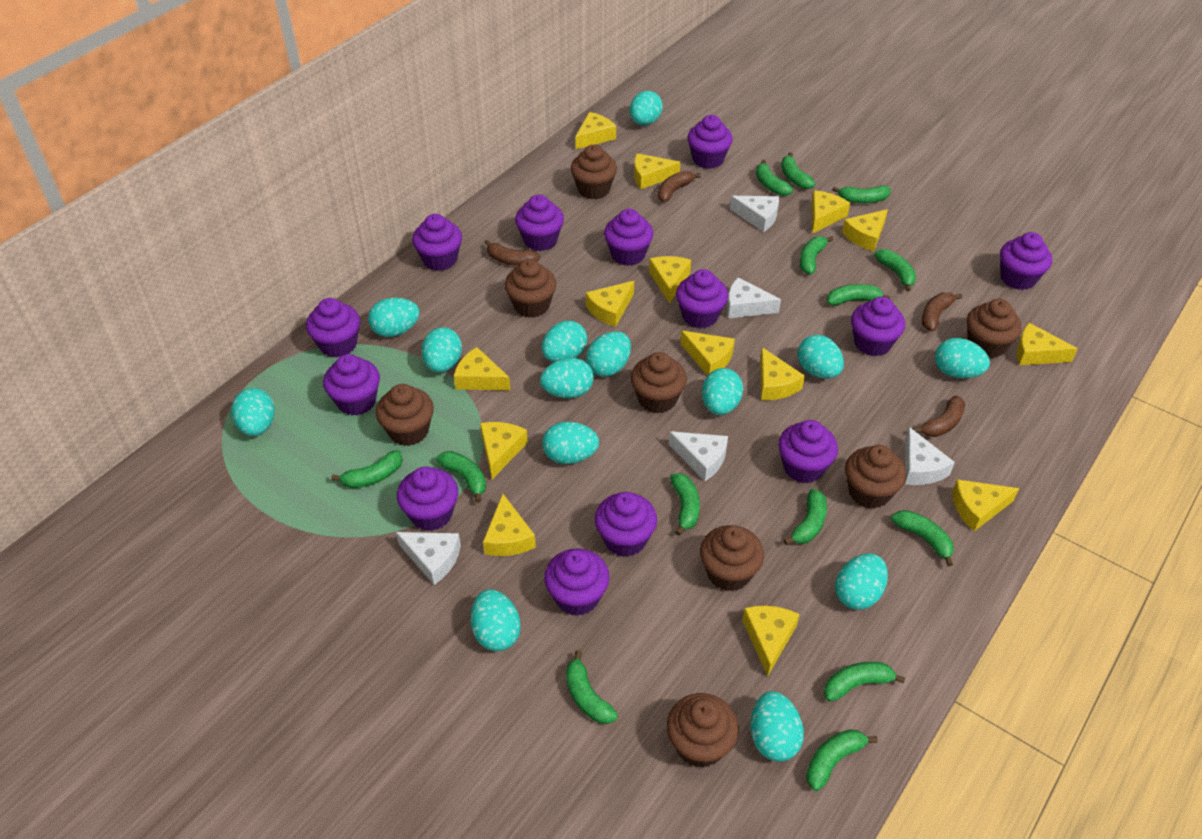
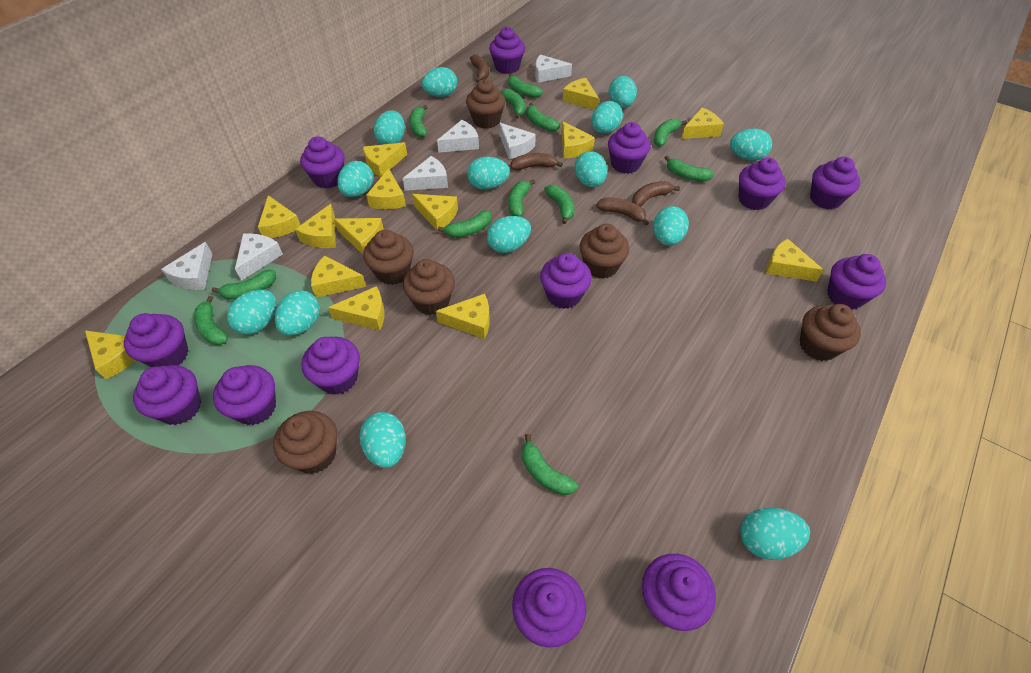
brown cupcake: 8 -> 6
green banana: 14 -> 12
white cheese: 5 -> 6

